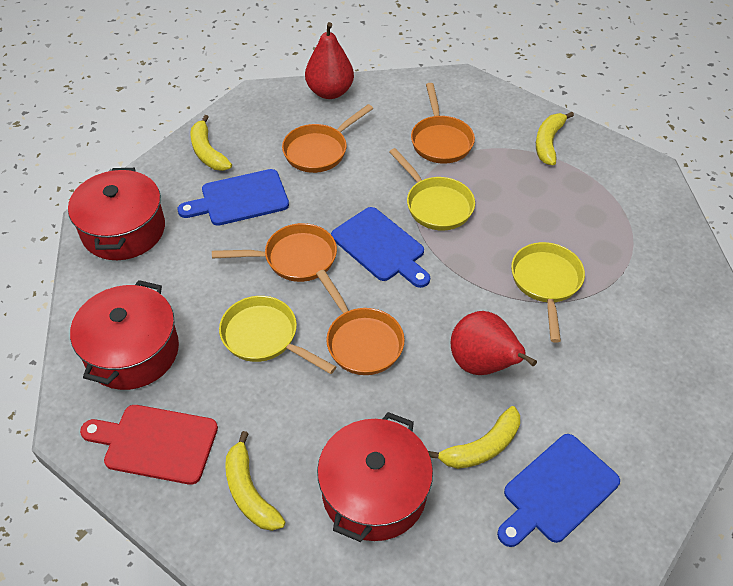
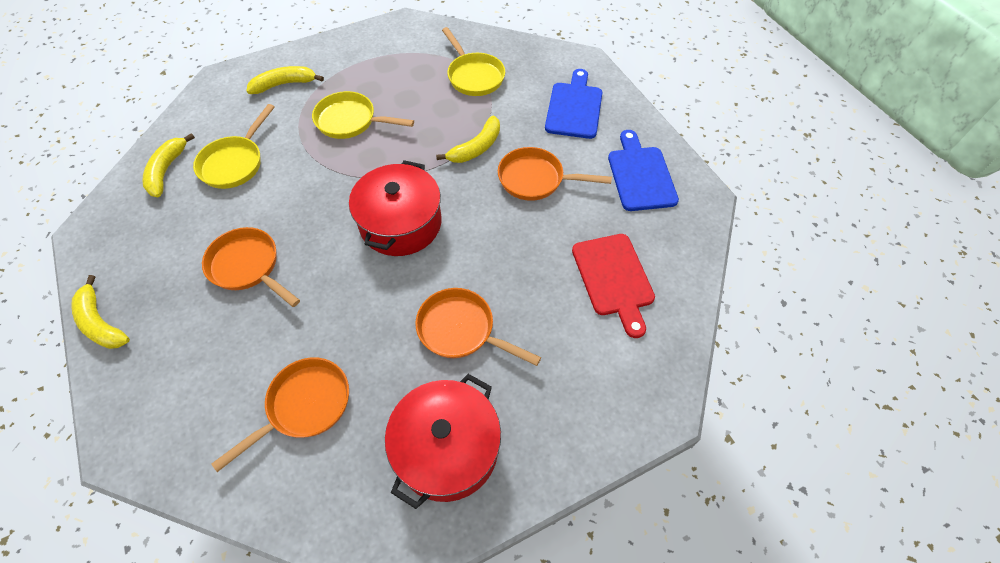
blue cutting board: 3 -> 2
red pear: 2 -> 0
red pot: 3 -> 2

